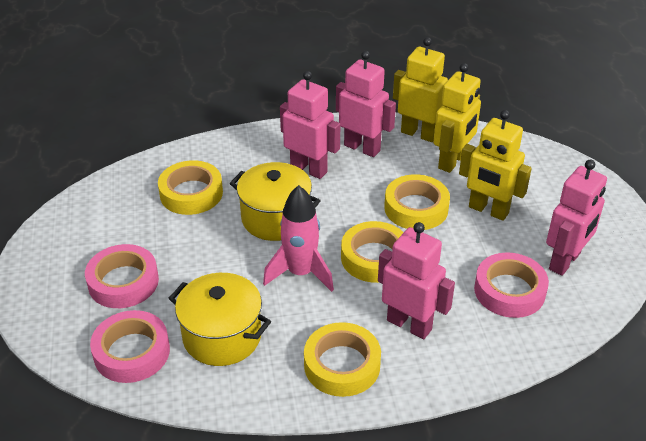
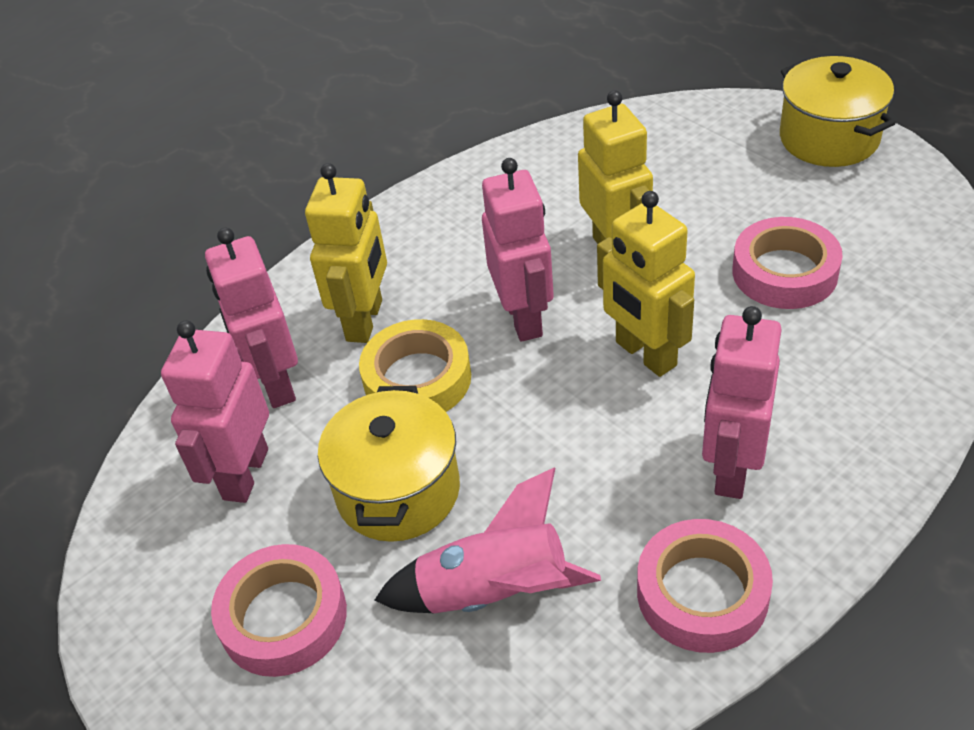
yellow tape: 4 -> 1

